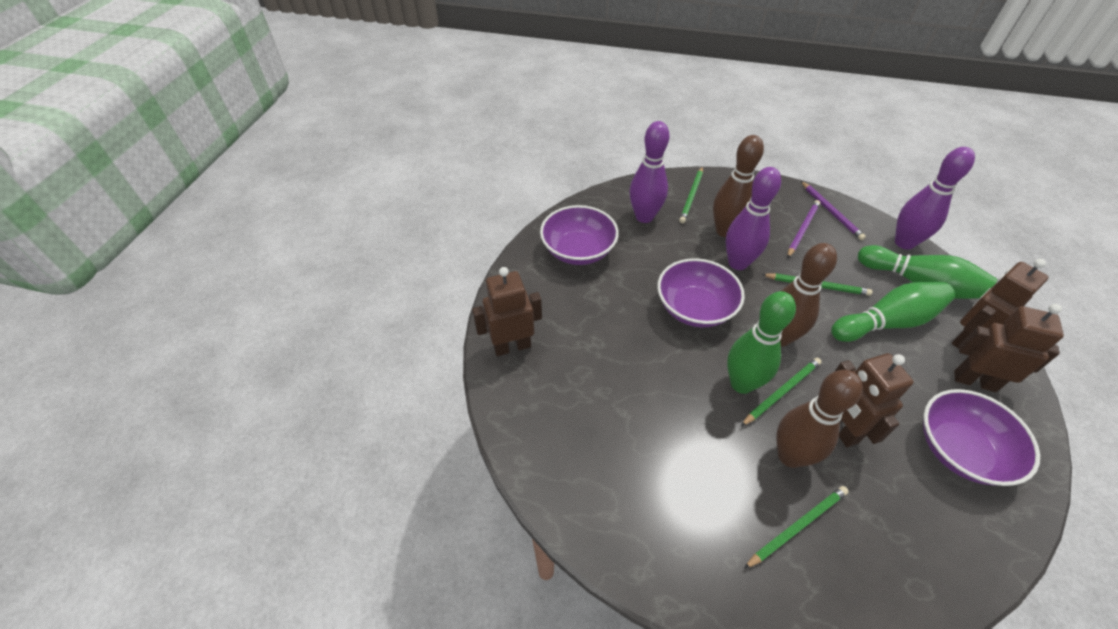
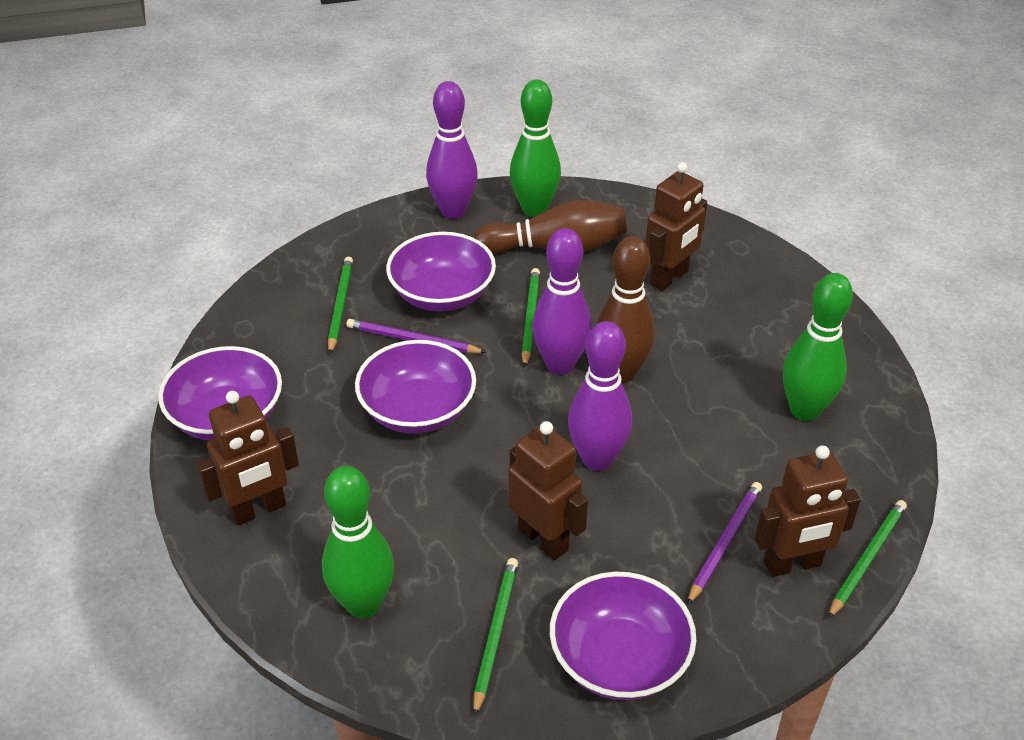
brown bowling pin: 3 -> 2
purple bowl: 3 -> 4

